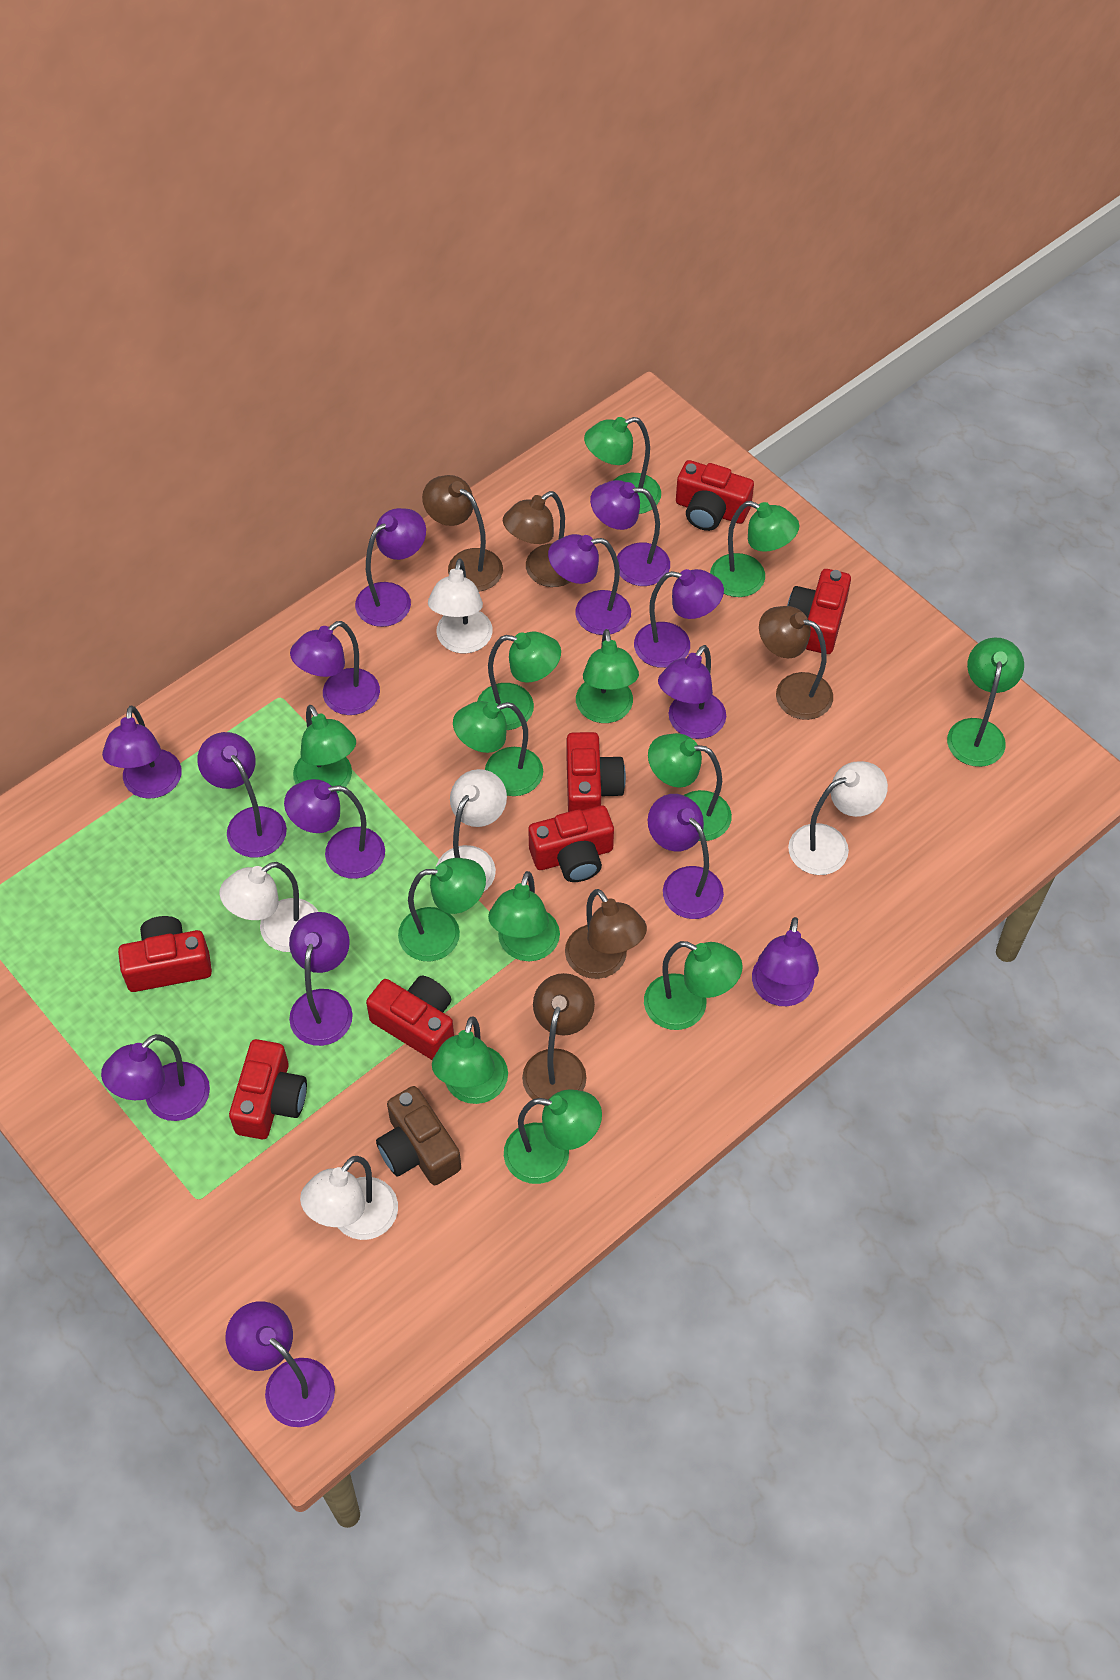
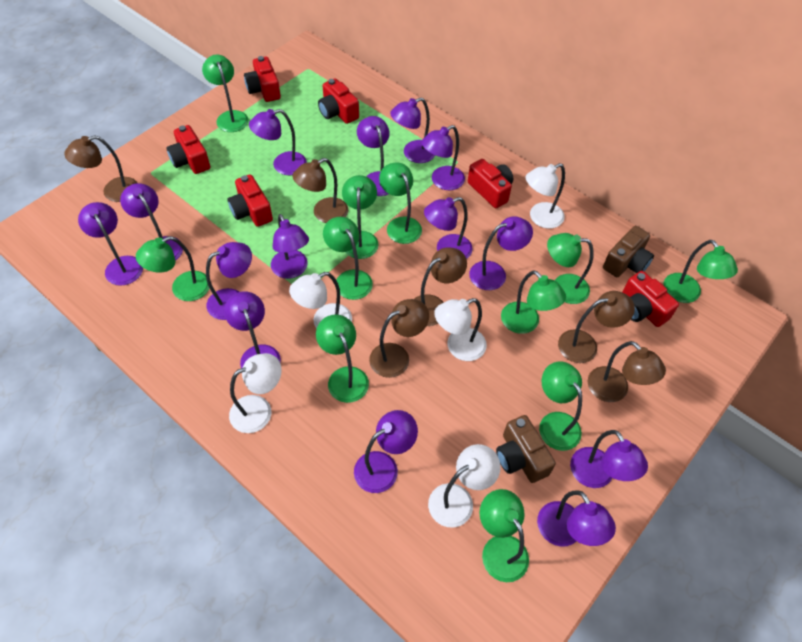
brown camera: 1 -> 2
brown lamp: 5 -> 6
green lamp: 13 -> 11
red camera: 7 -> 6

